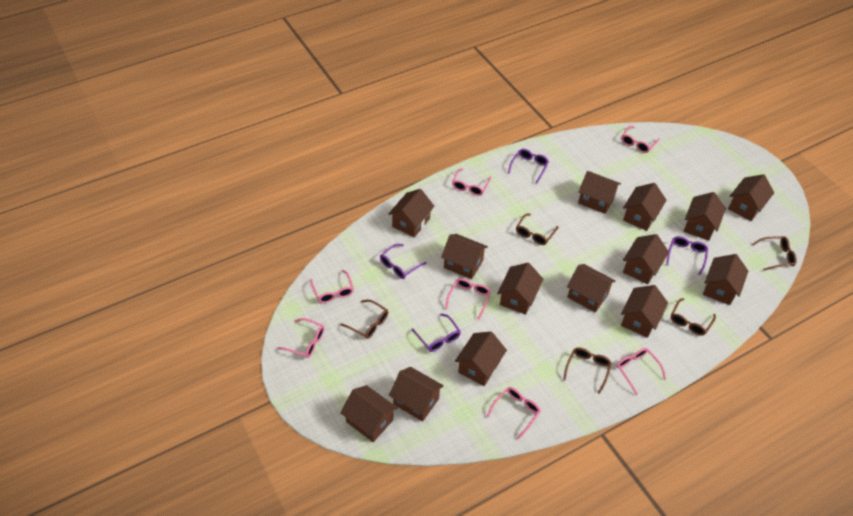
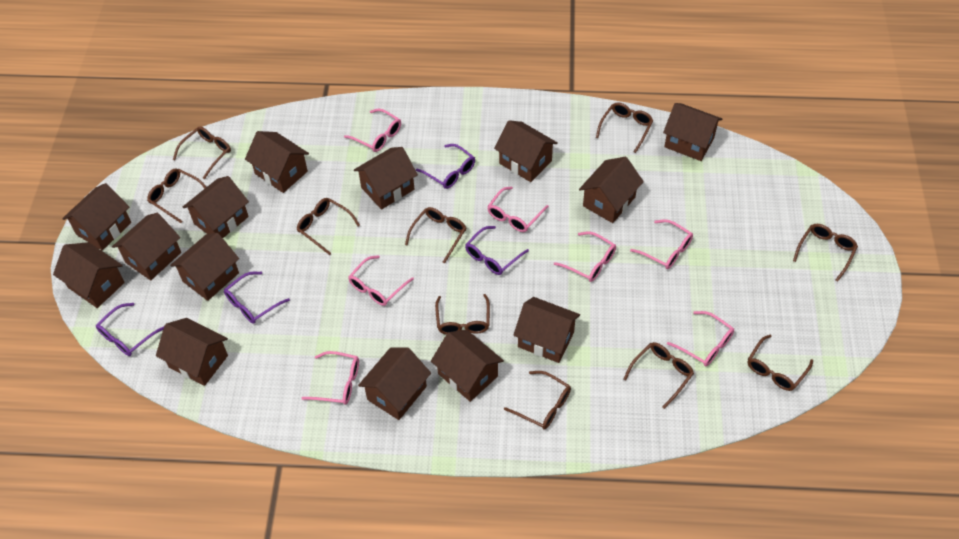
brown glasses: 5 -> 10

